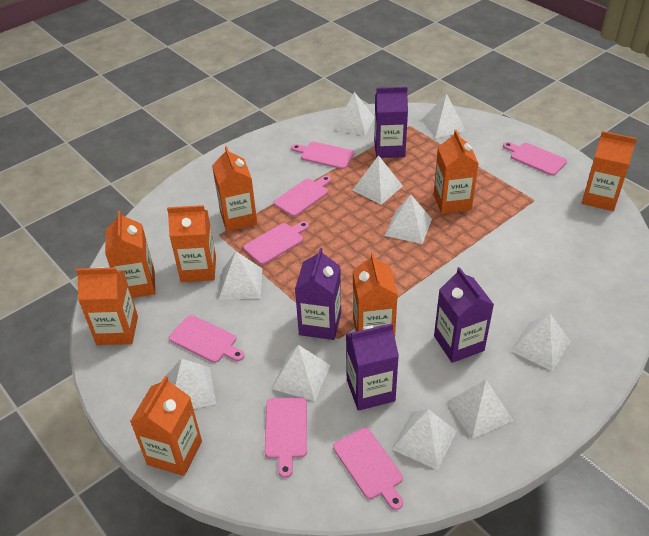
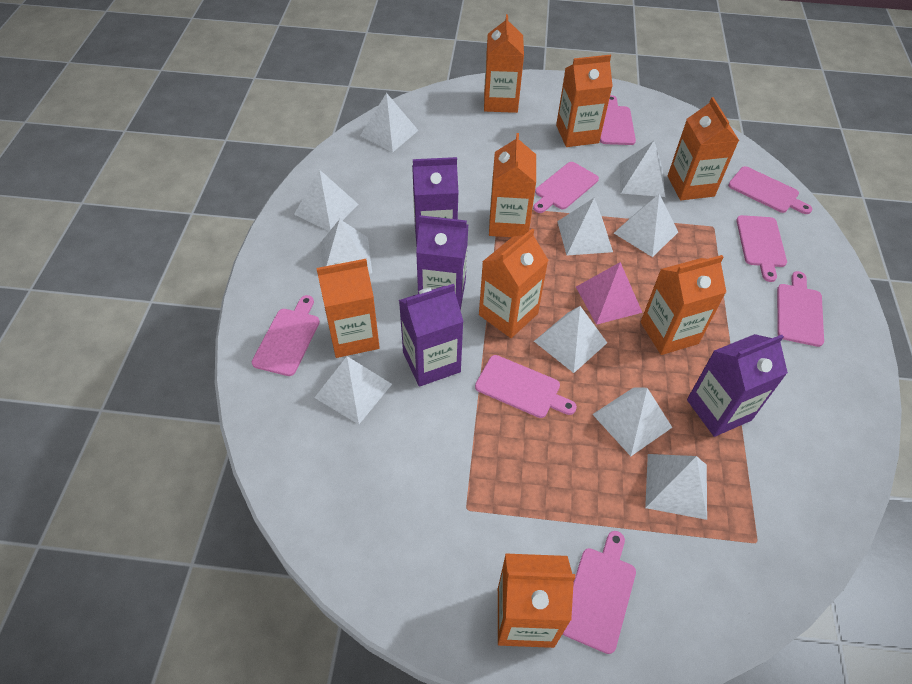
pink cutting board: 7 -> 8
pink pyramid: 0 -> 1

